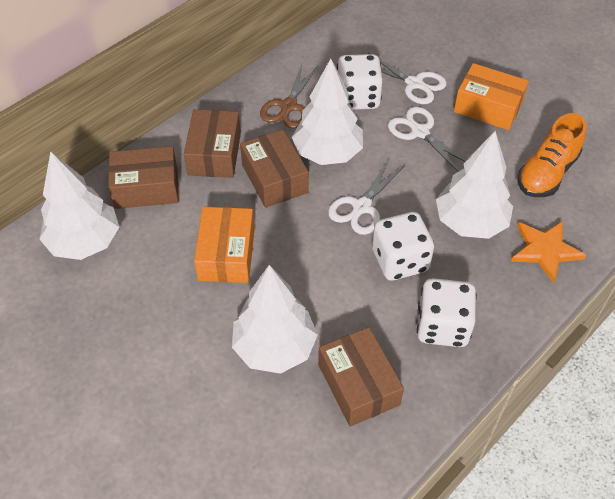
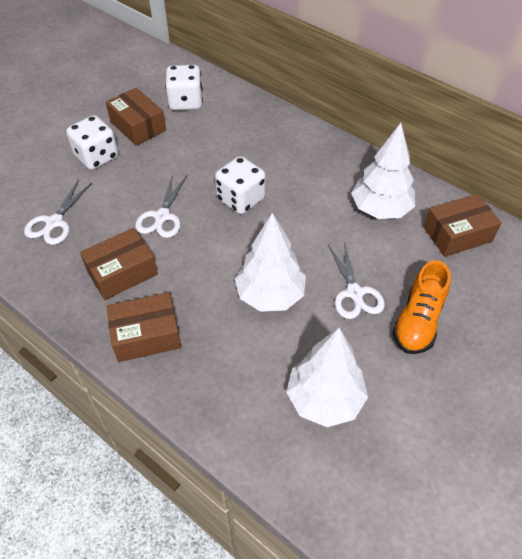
brown scissors: 1 -> 0
orange box: 2 -> 0
orange star: 1 -> 0
white tree: 4 -> 3

